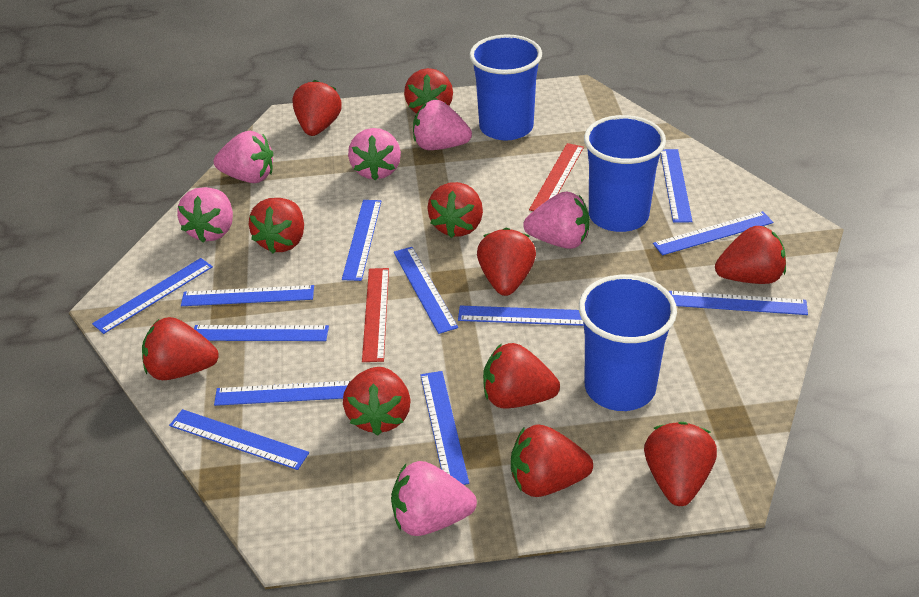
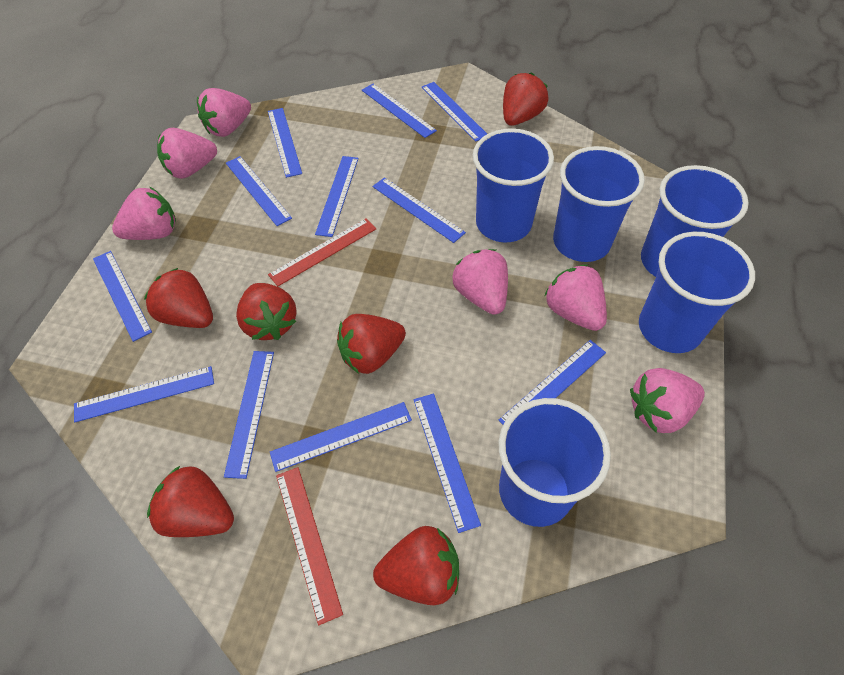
blue cup: 3 -> 5
red strawberry: 11 -> 6

